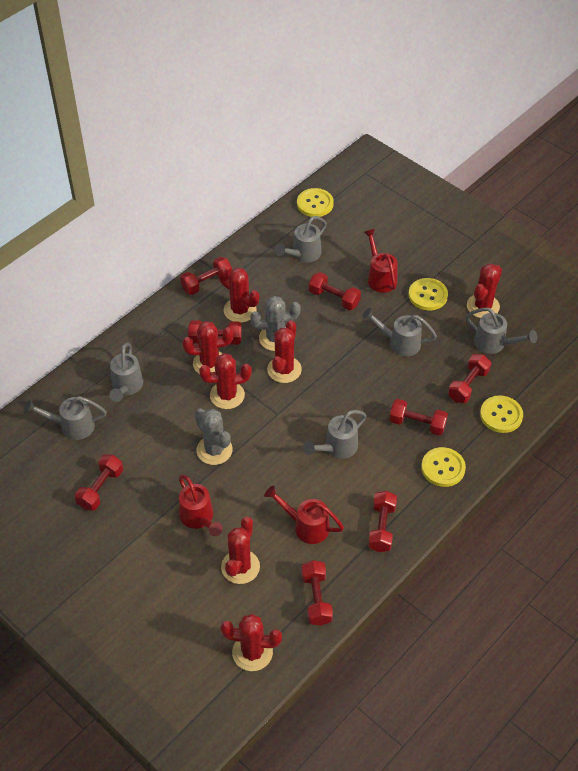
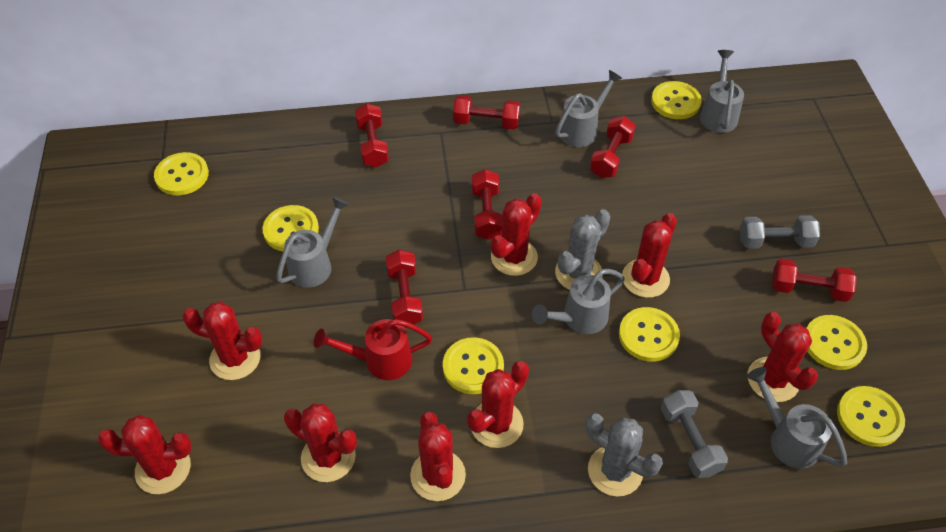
grey dumbbell: 0 -> 2
grey watering can: 6 -> 5
red cactus: 7 -> 8
red dumbbell: 8 -> 6
red watering can: 3 -> 1
yellow button: 4 -> 7

